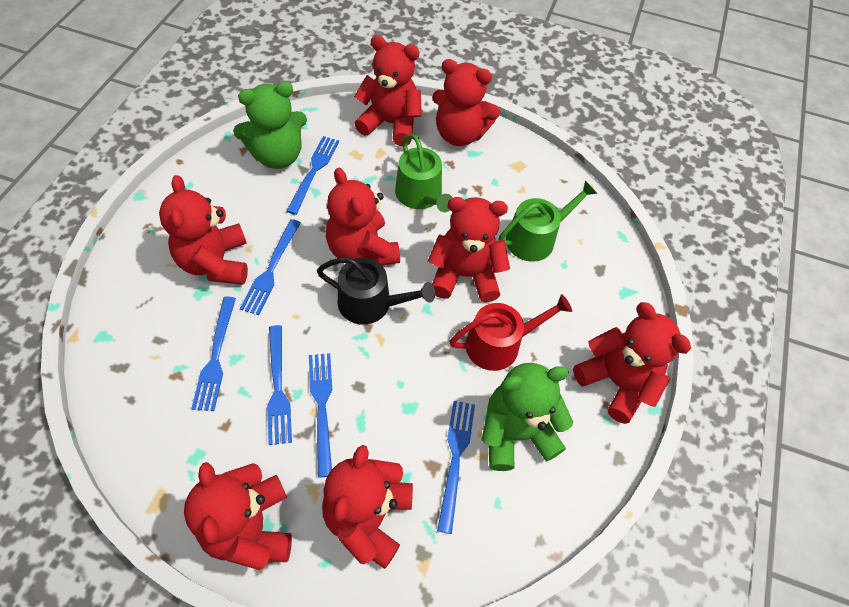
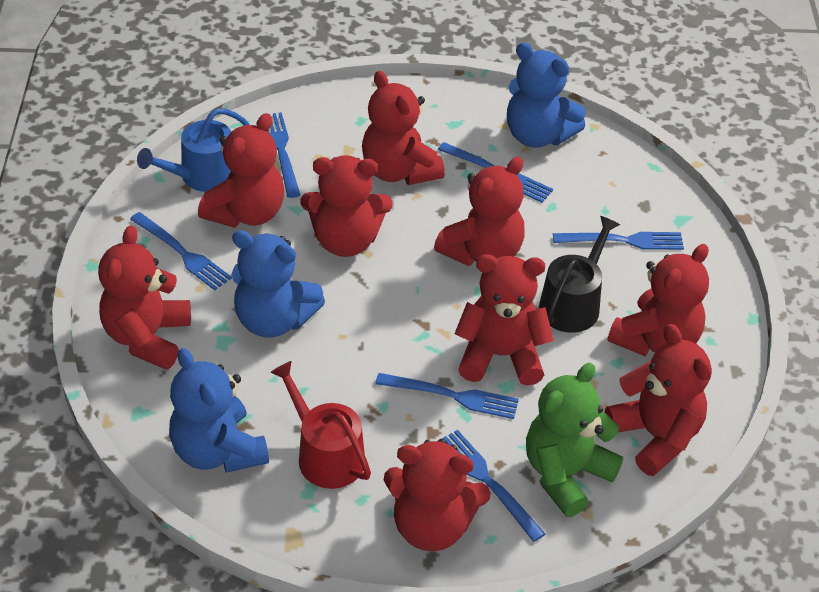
blue teddy bear: 0 -> 3
blue watering can: 0 -> 1
green teddy bear: 2 -> 1
green watering can: 2 -> 0
red teddy bear: 8 -> 9

